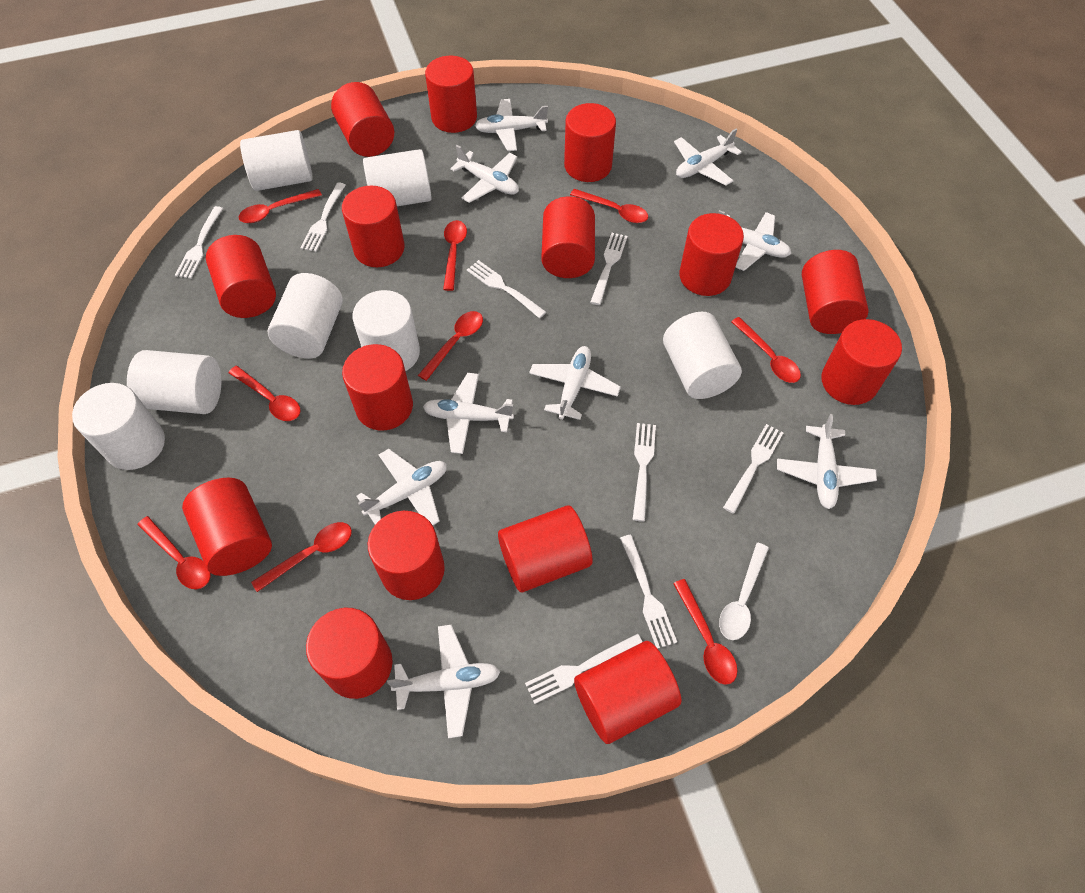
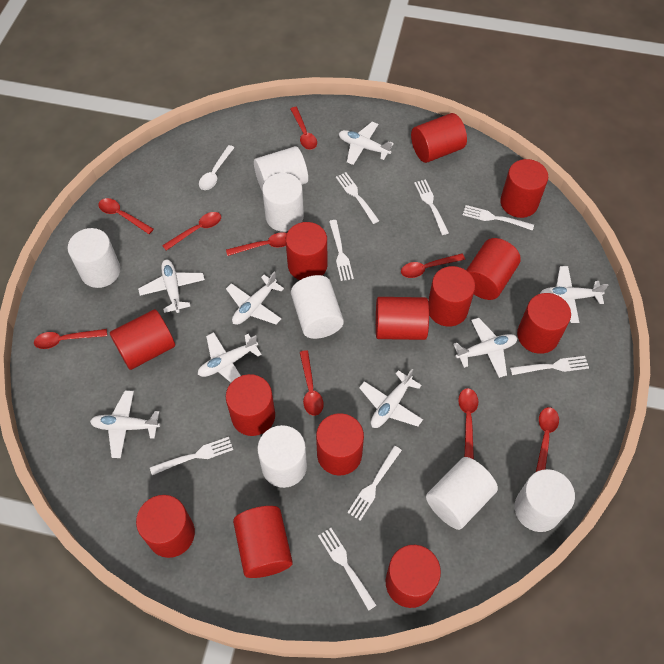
red cylinder: 15 -> 13
white plane: 9 -> 8

